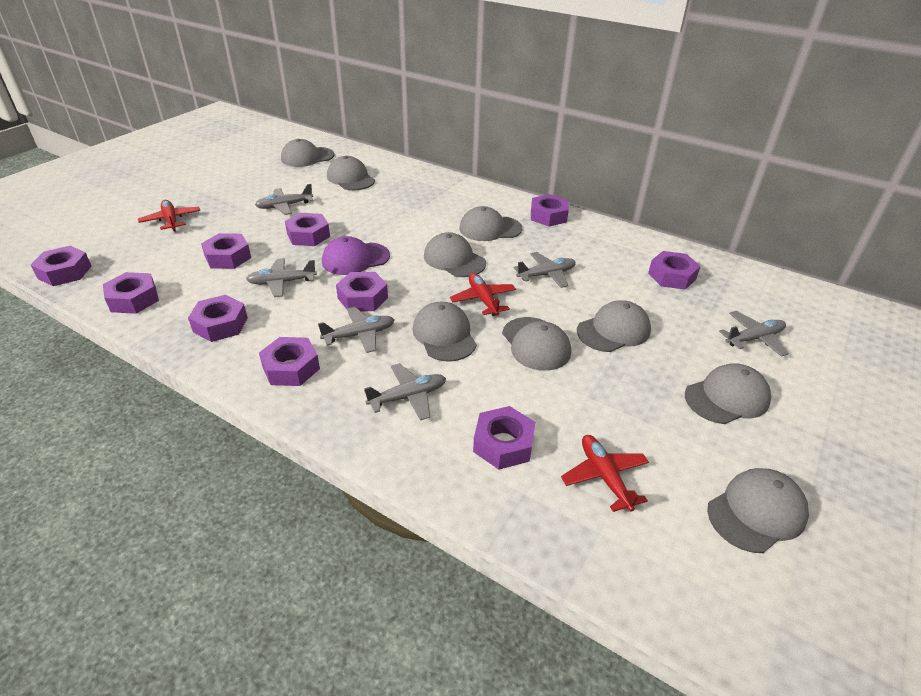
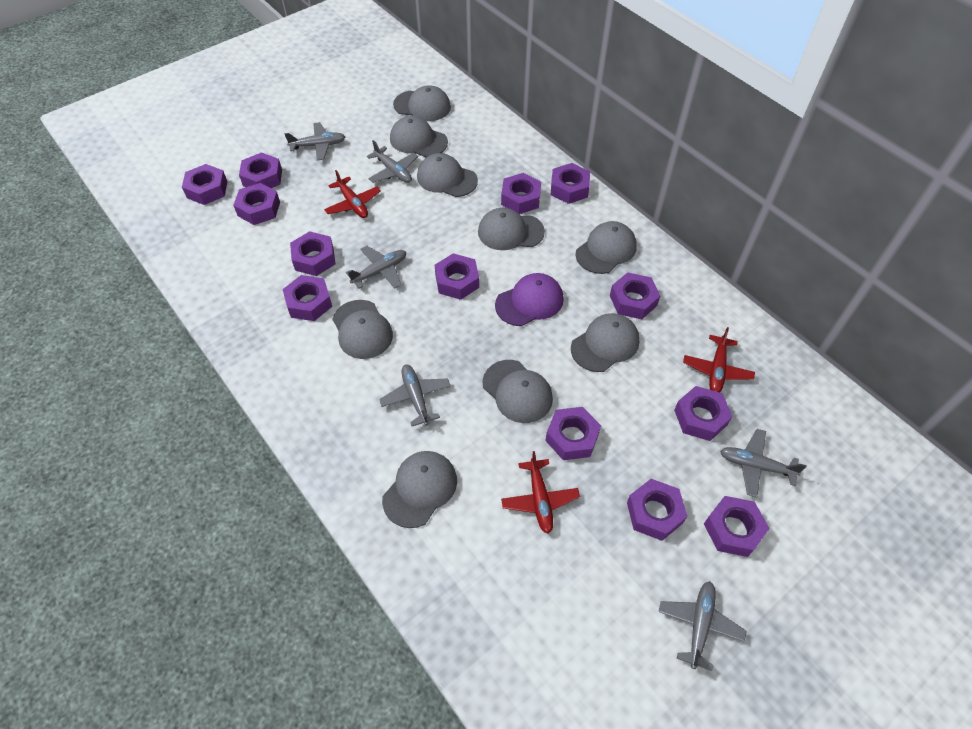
purple nut: 10 -> 13

